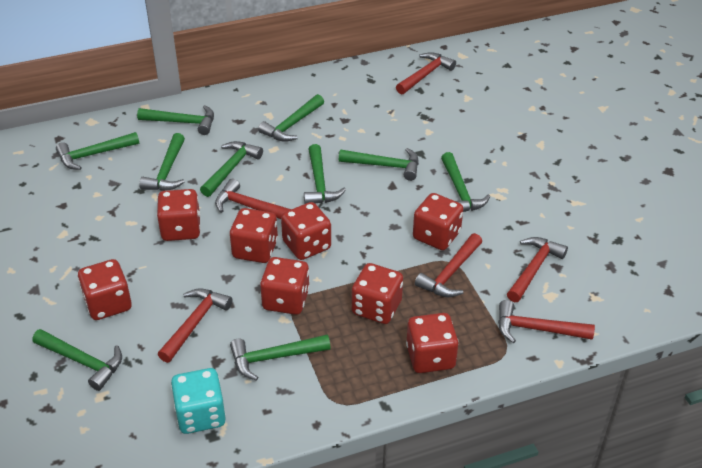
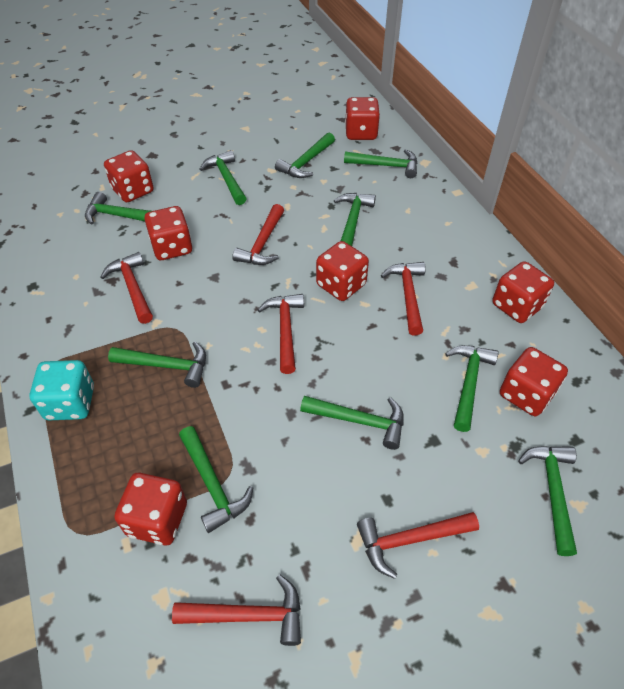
red dice: 8 -> 7

